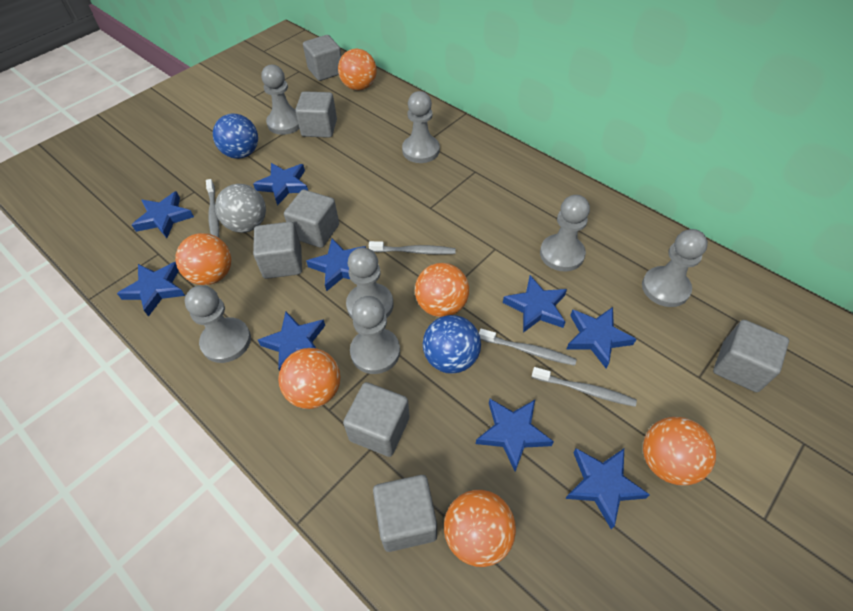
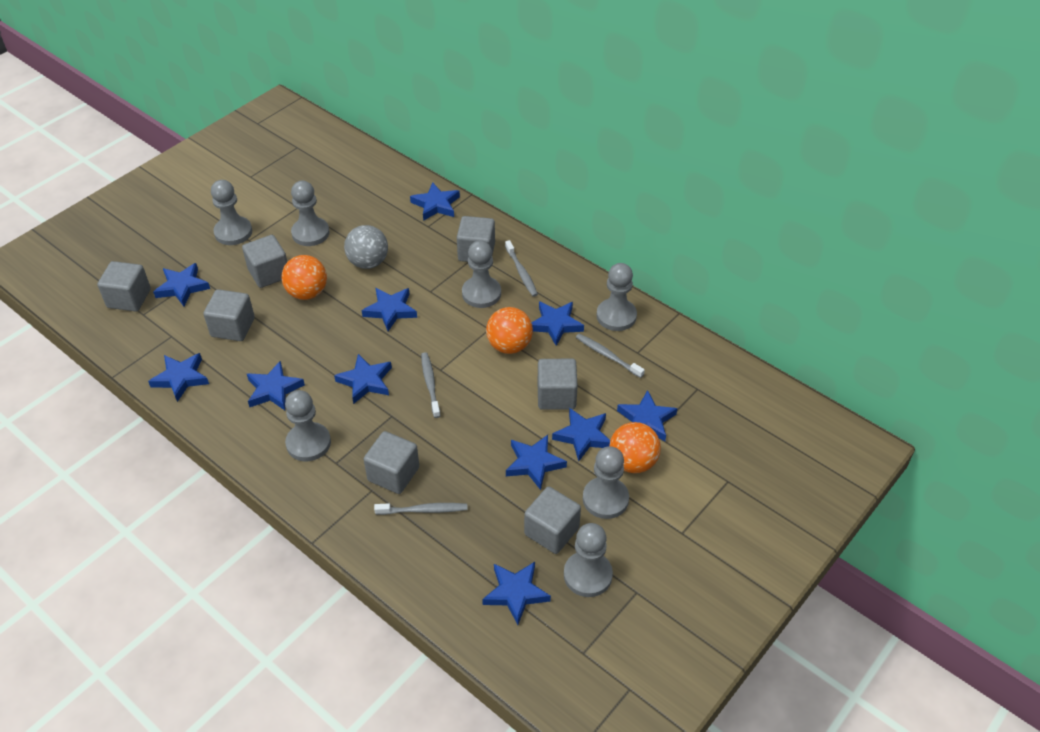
blue ball: 2 -> 0
blue star: 9 -> 11
orange ball: 6 -> 3

